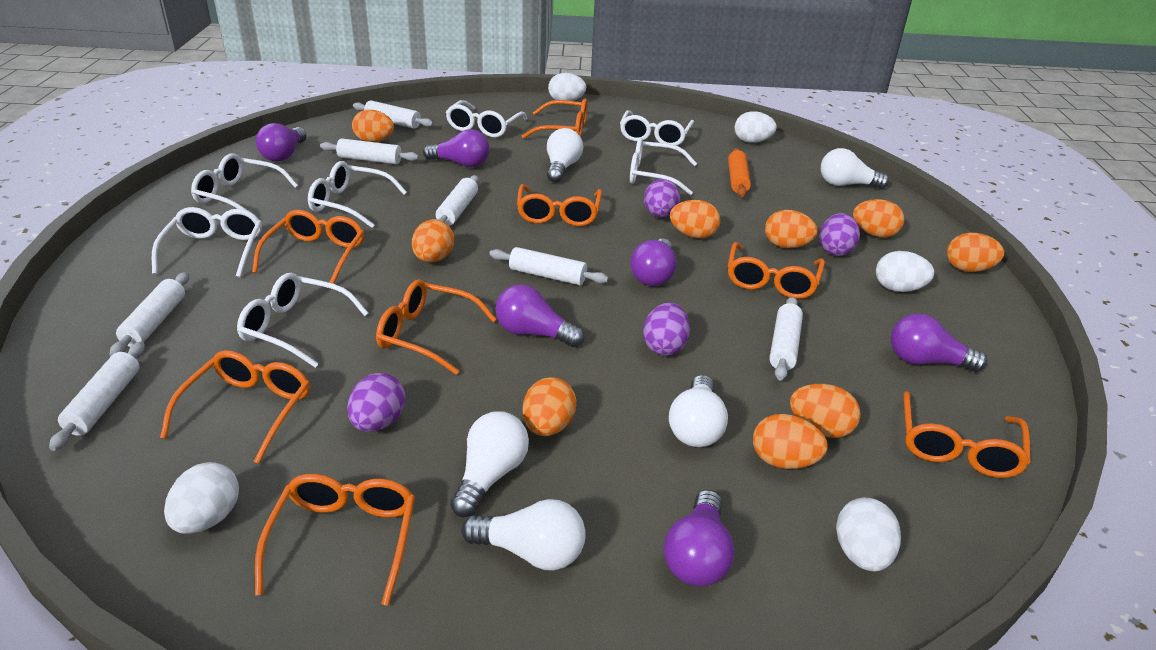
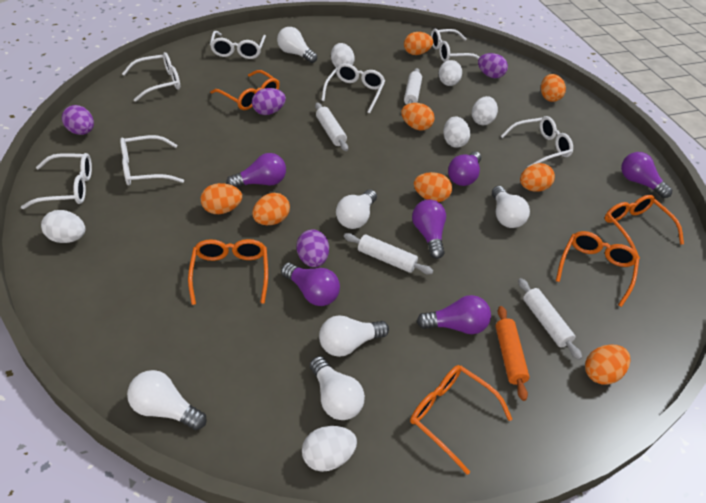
orange egg: 9 -> 8
orange glasses: 8 -> 5
white egg: 5 -> 6
white light bulb: 5 -> 6
white rolling pin: 7 -> 4

